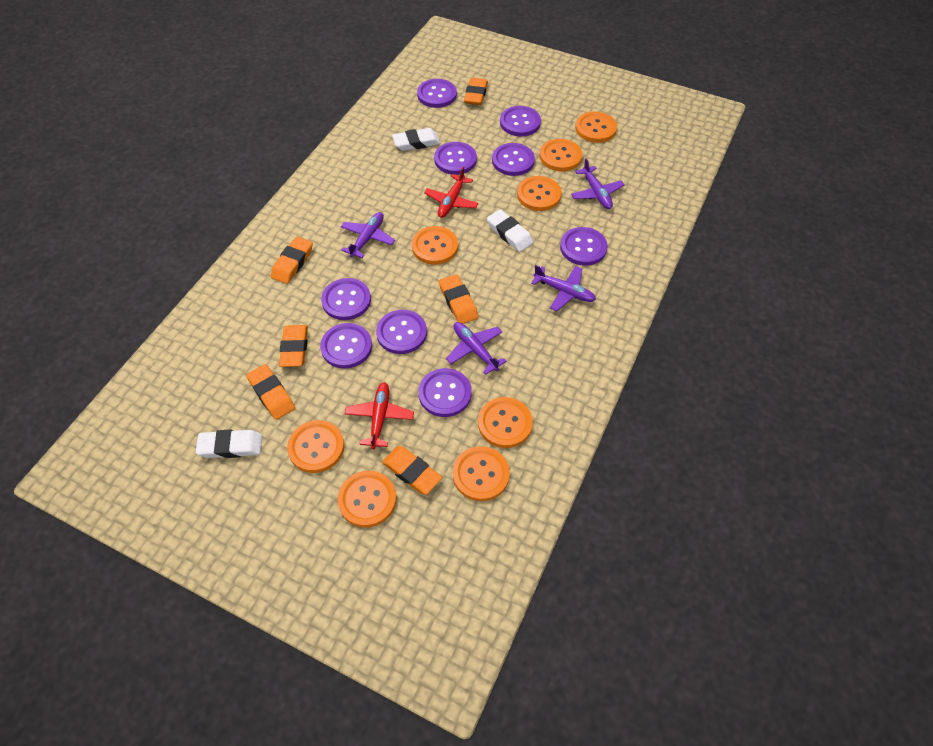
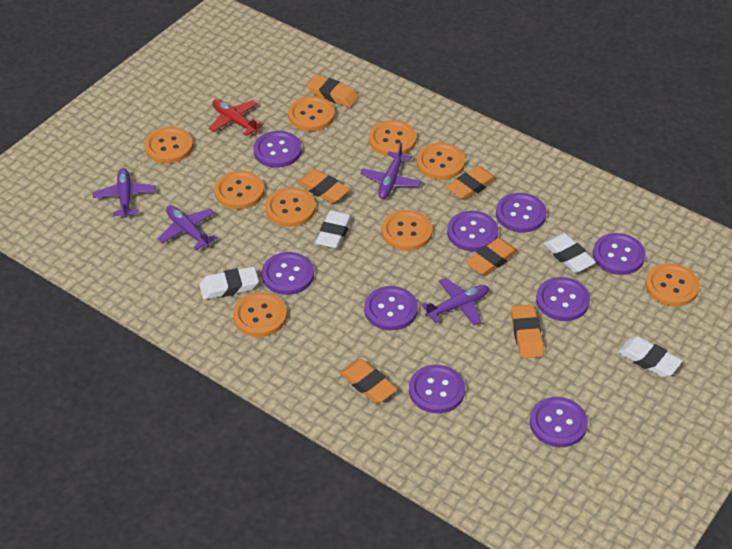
orange button: 8 -> 9
red plane: 2 -> 1
white eraser: 3 -> 4

